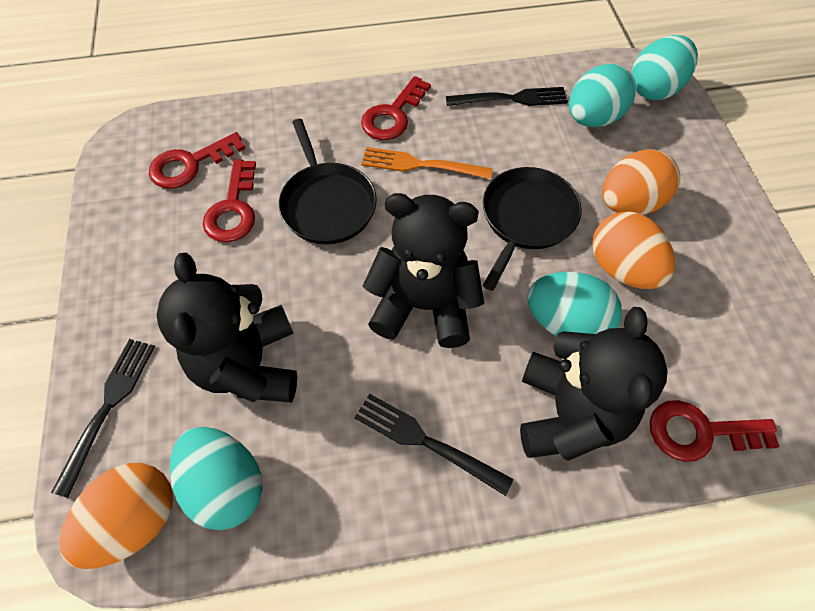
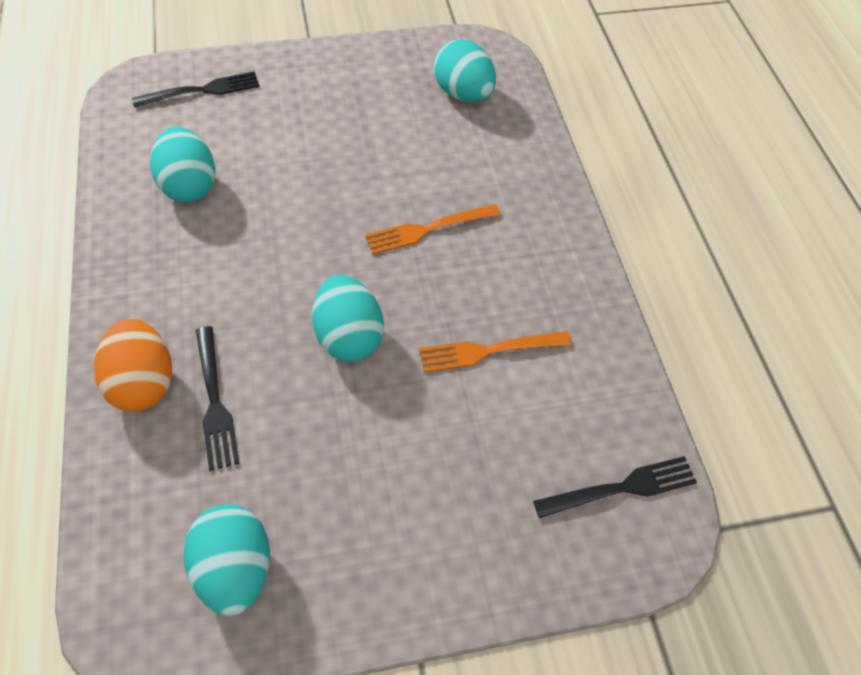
black pan: 2 -> 0
black teddy bear: 3 -> 0
orange egg: 3 -> 1
orange fork: 1 -> 2
red key: 4 -> 0

